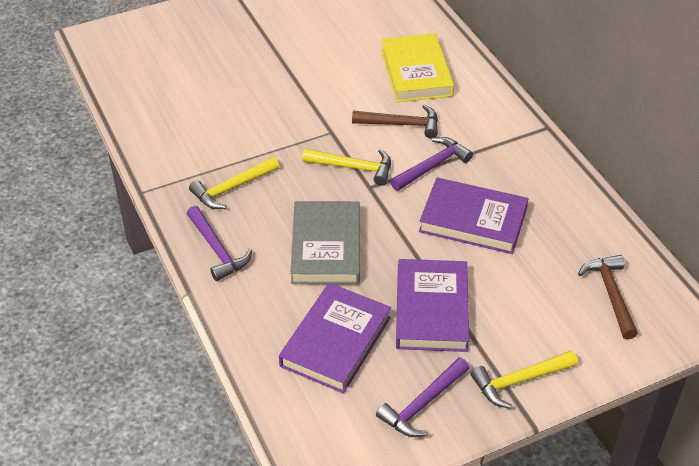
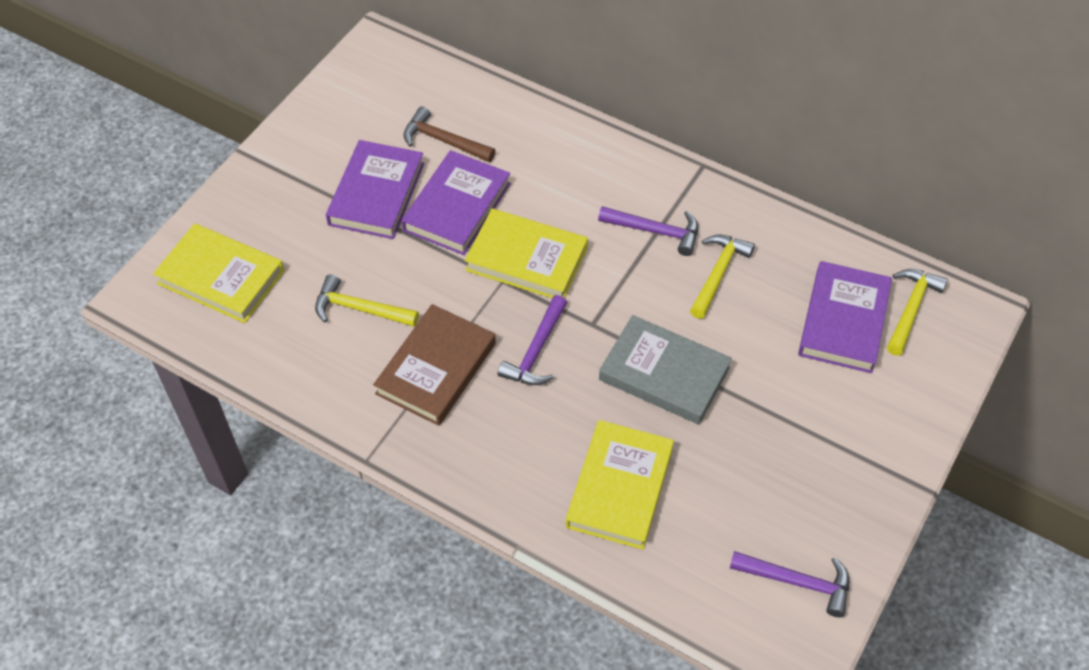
brown book: 0 -> 1
brown hammer: 2 -> 1
yellow book: 1 -> 3

